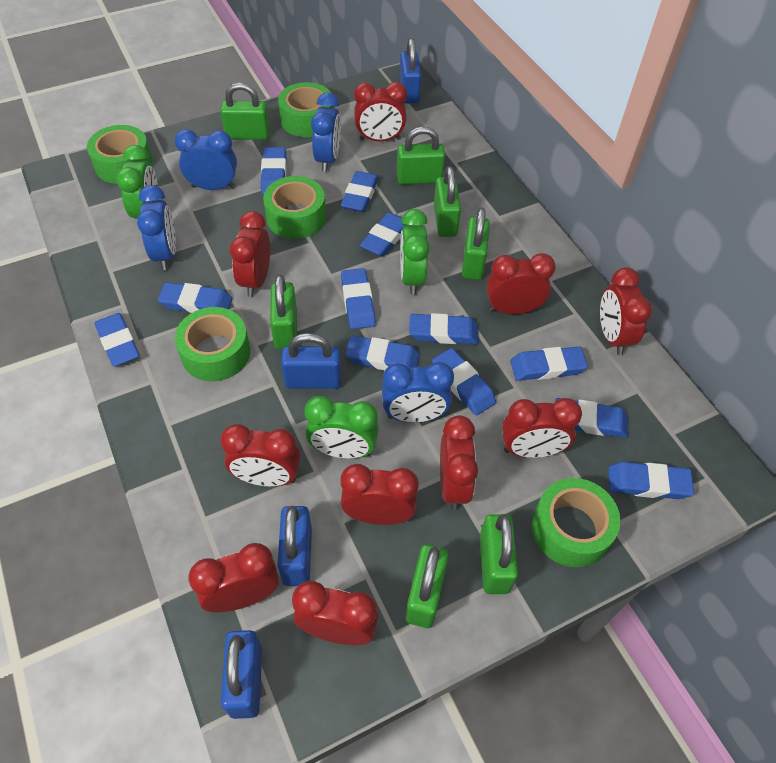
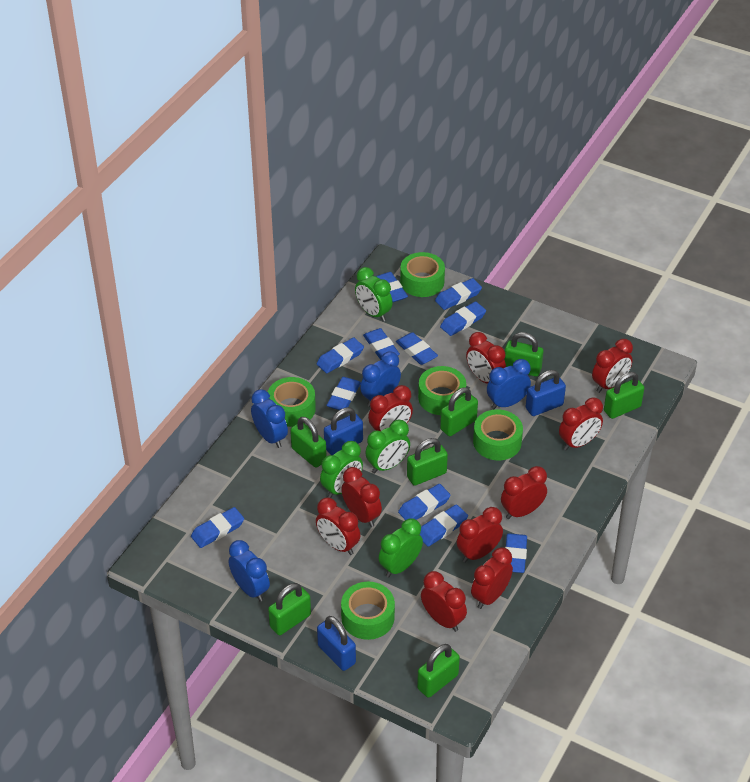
blue eraser: 12 -> 11
blue padlock: 4 -> 3
green clock: 3 -> 4

